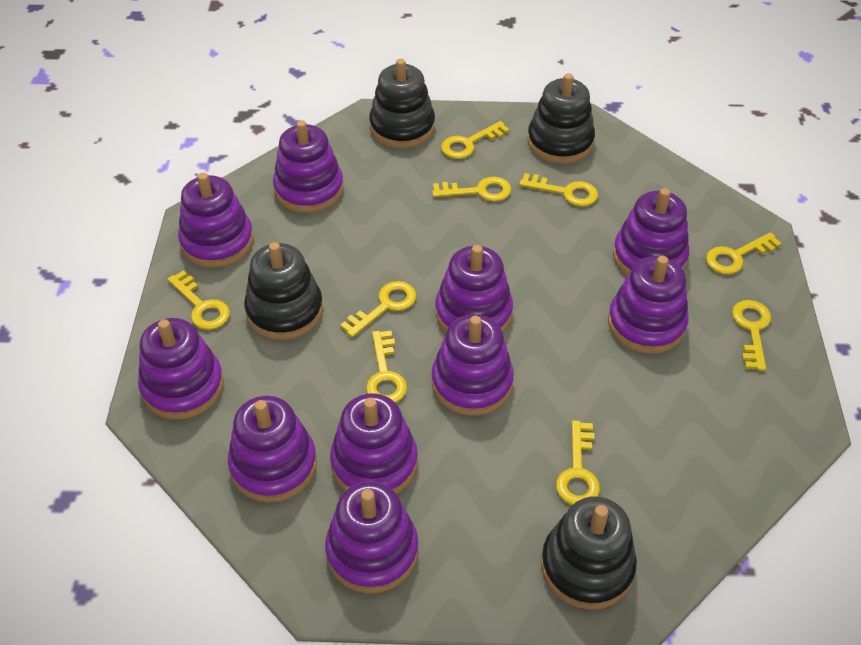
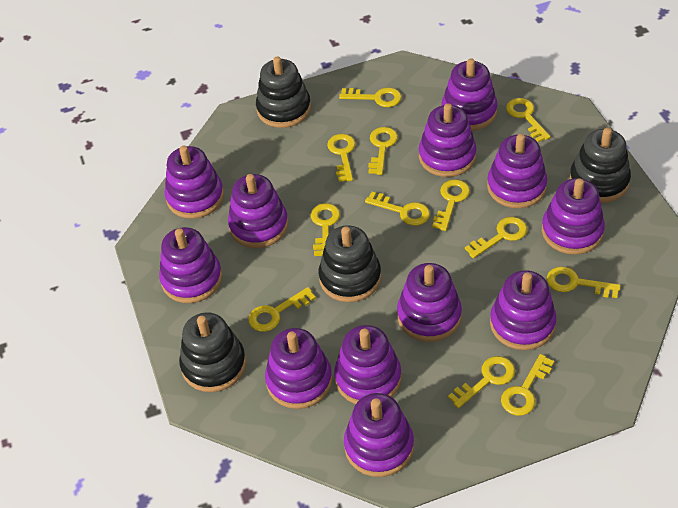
purple stacking toy: 10 -> 12
yellow key: 9 -> 12

